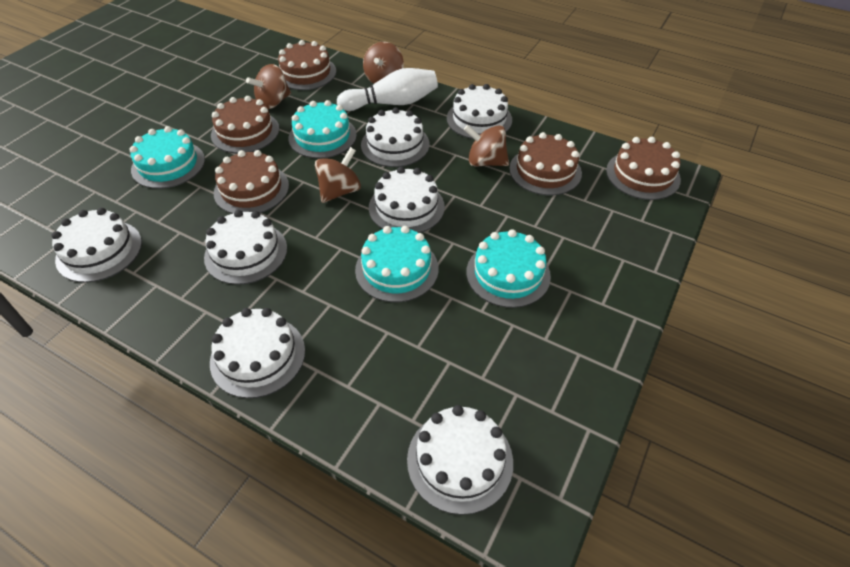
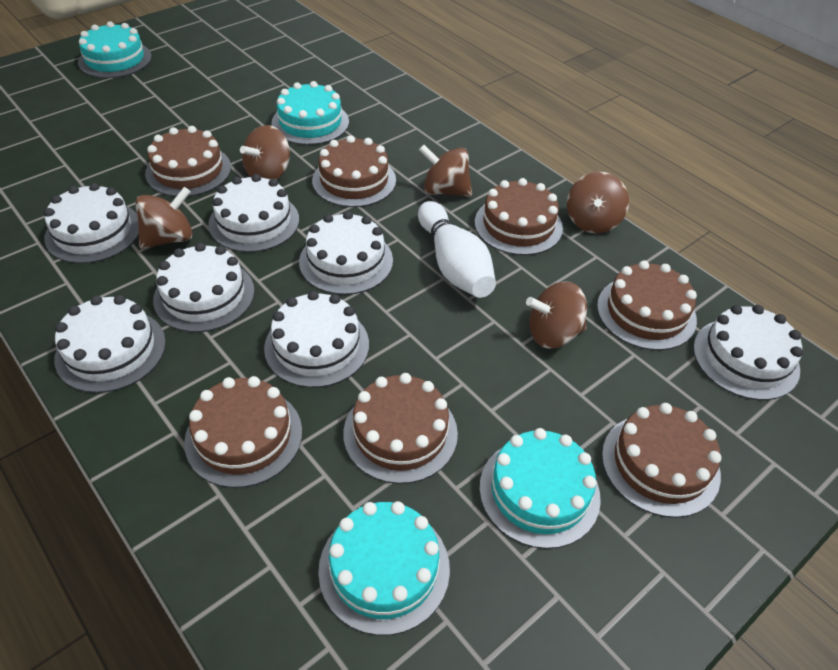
brown cake: 5 -> 7
brown spinning top: 4 -> 5

